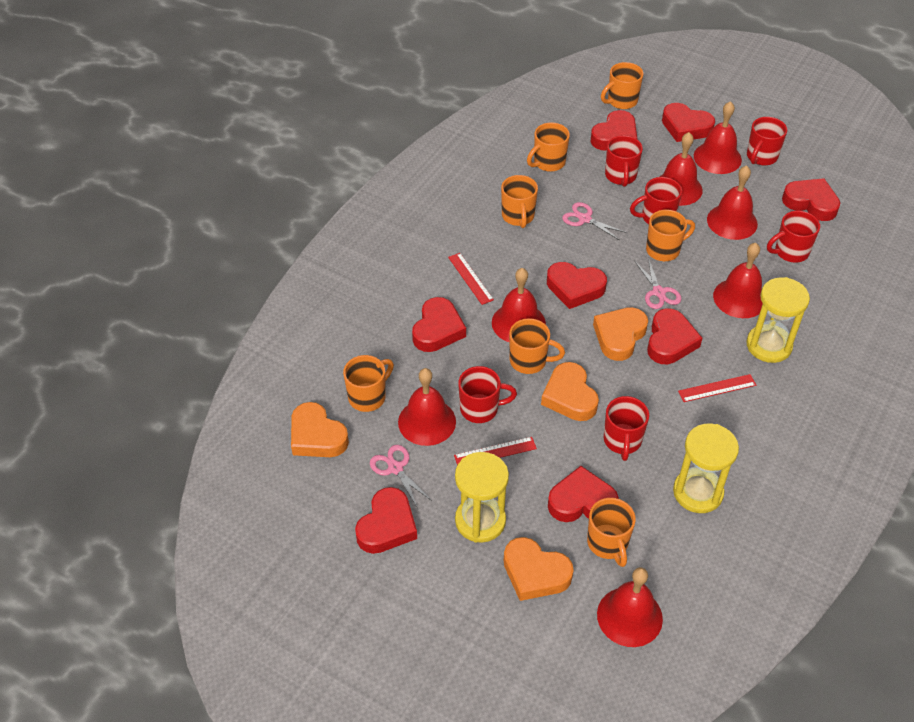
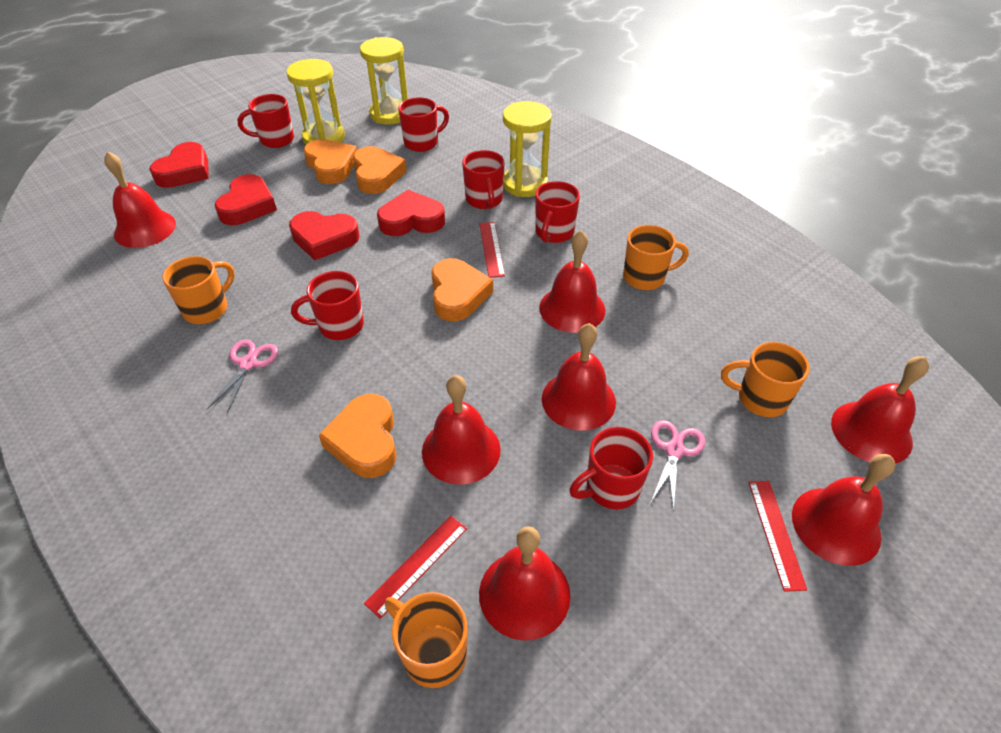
orange mug: 7 -> 4
pink scissors: 3 -> 2
red heart: 8 -> 4

